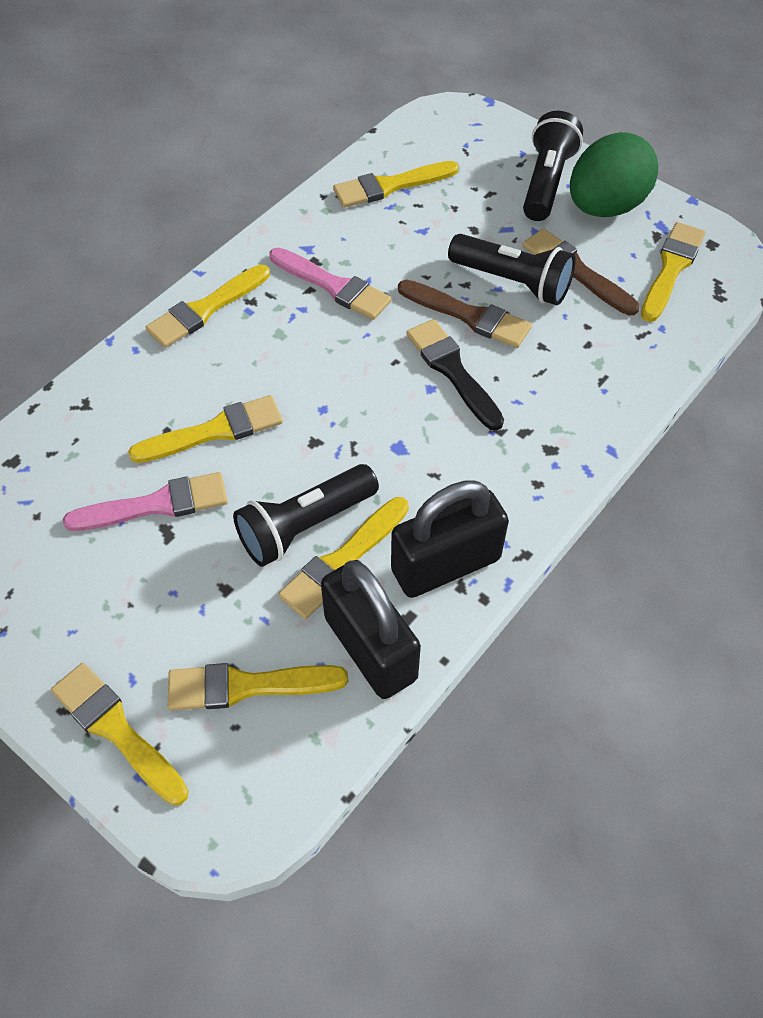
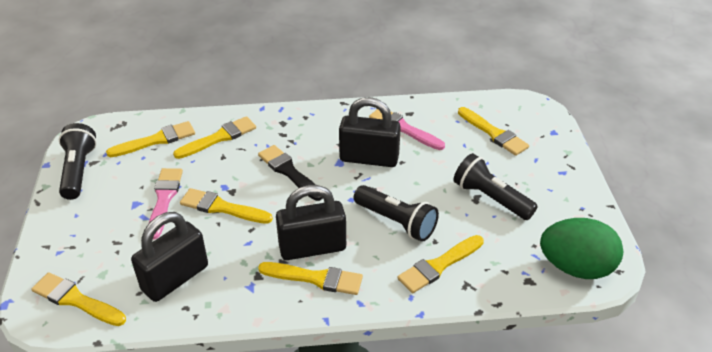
black padlock: 2 -> 3
brown brush: 2 -> 0

